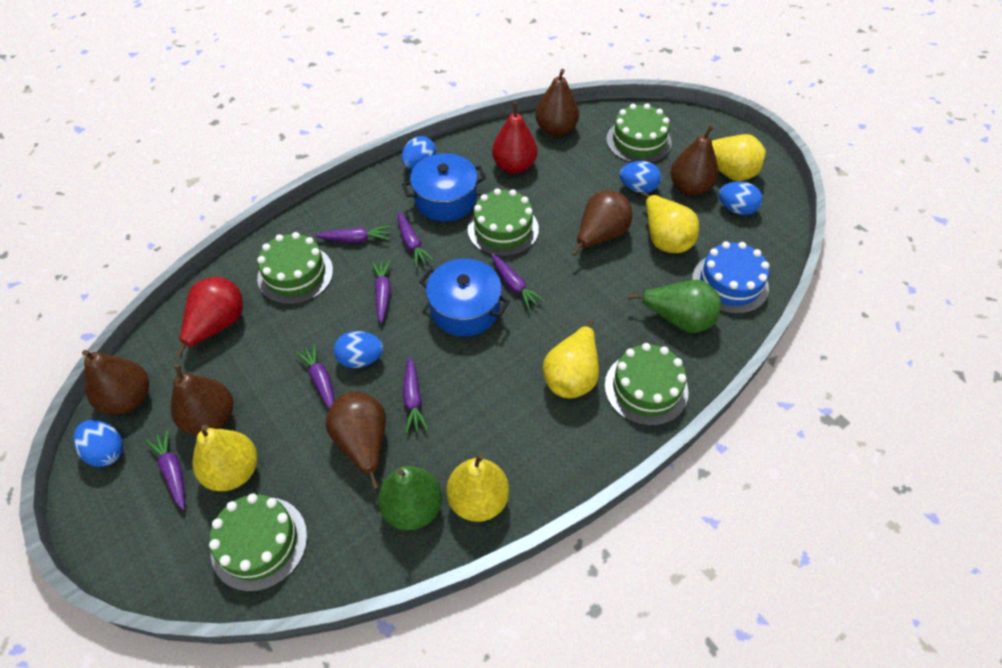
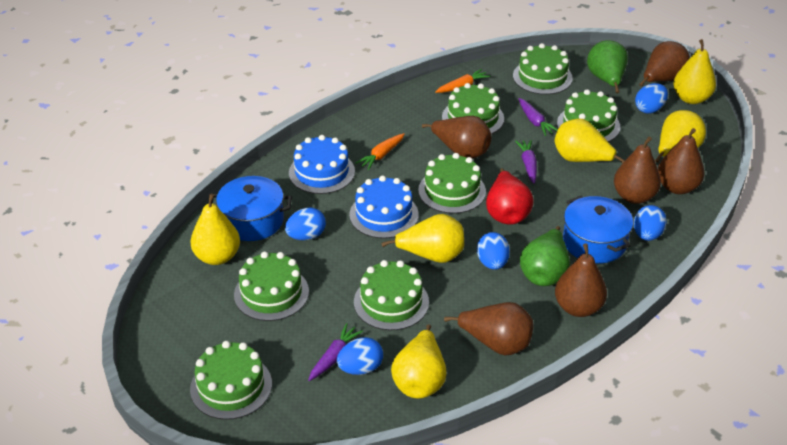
blue cake: 1 -> 2
green cake: 5 -> 7
orange carrot: 0 -> 2
purple carrot: 7 -> 3
red pear: 2 -> 1
yellow pear: 5 -> 6

